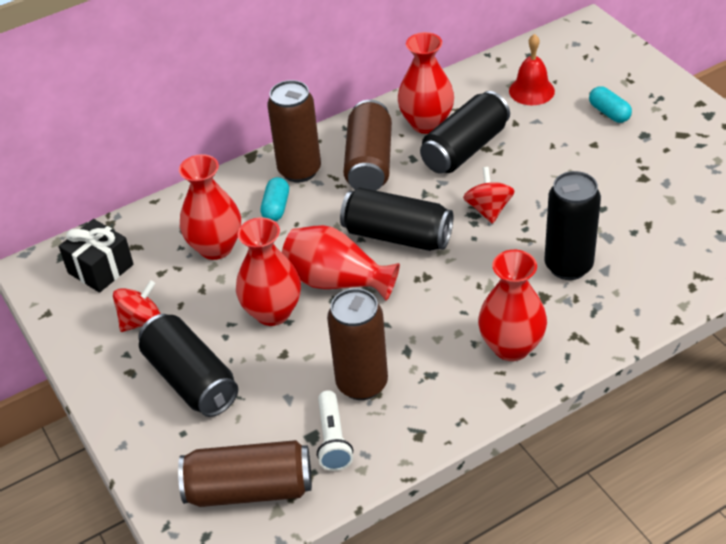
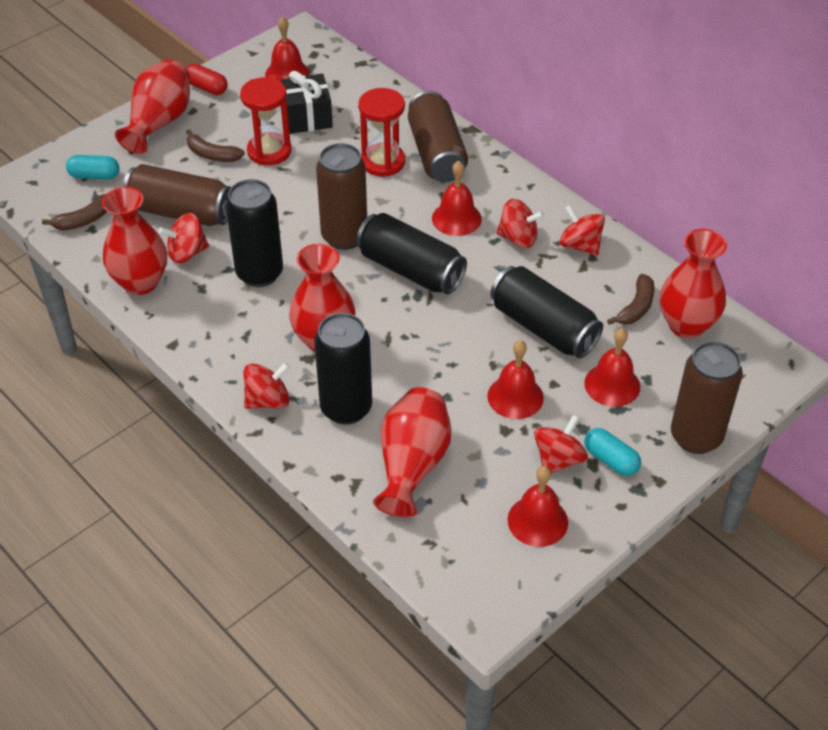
brown banana: 0 -> 3
red bell: 1 -> 5
red capsule: 0 -> 1
red hourglass: 0 -> 2
red spinning top: 2 -> 5
white flashlight: 1 -> 0

